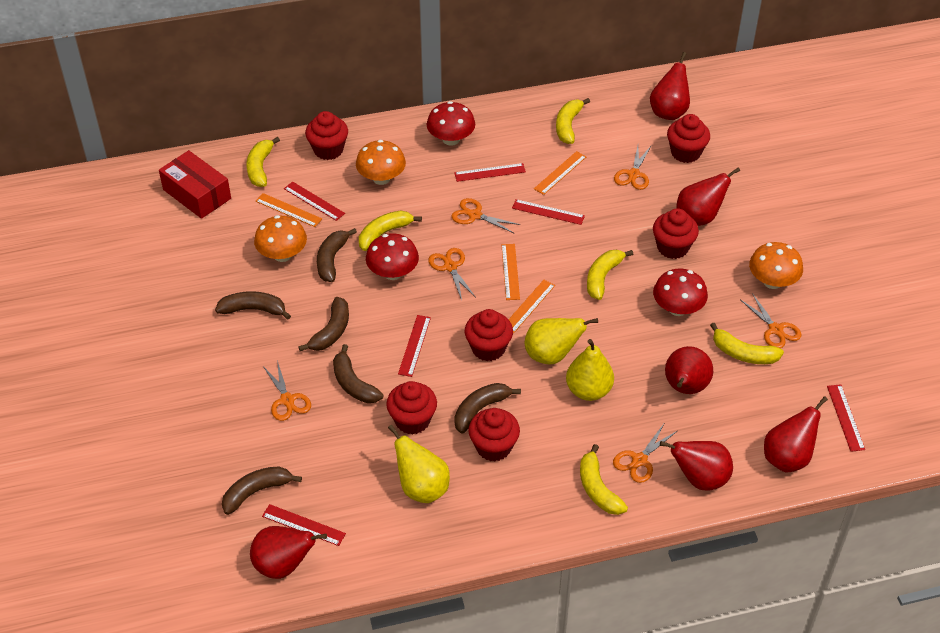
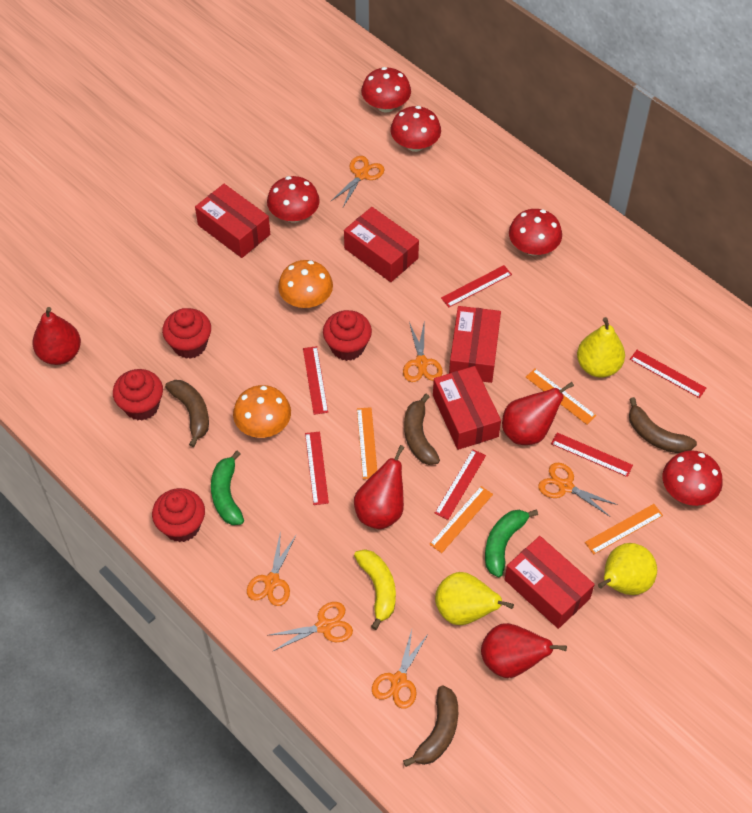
brown banana: 6 -> 4
green banana: 0 -> 2
orange mushroom: 3 -> 2
red box: 1 -> 5
red cupcake: 6 -> 4
red mushroom: 3 -> 5
red pear: 6 -> 4
yellow banana: 6 -> 1

